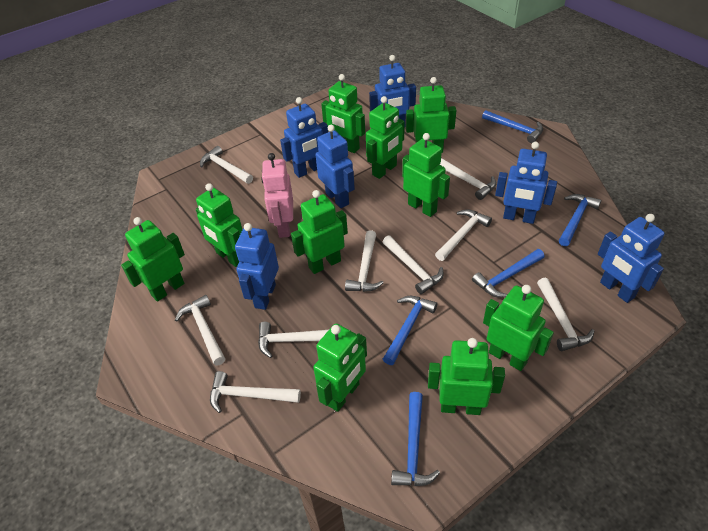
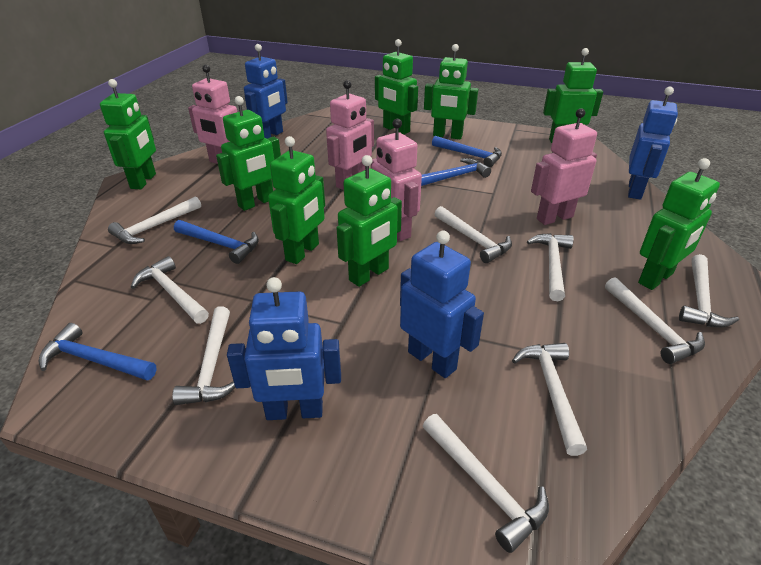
blue hammer: 5 -> 4
blue robot: 6 -> 4
green robot: 10 -> 8
pink robot: 1 -> 4

